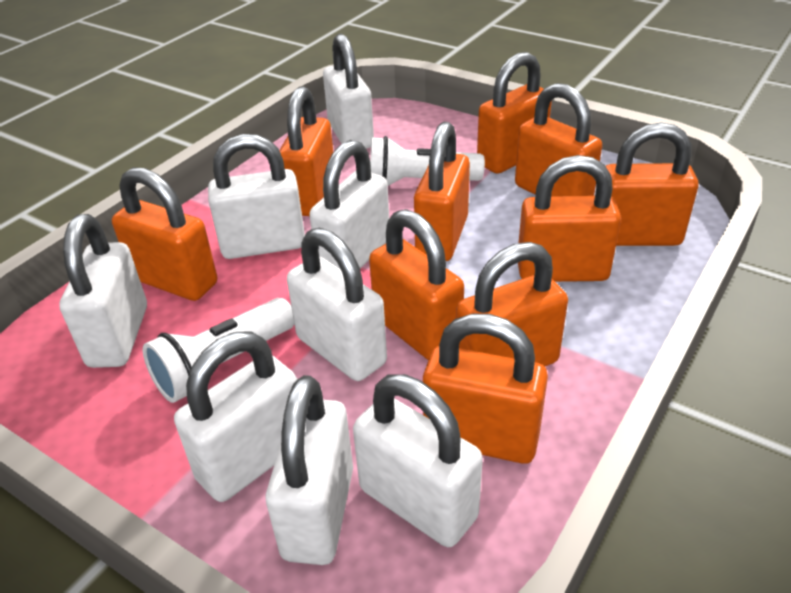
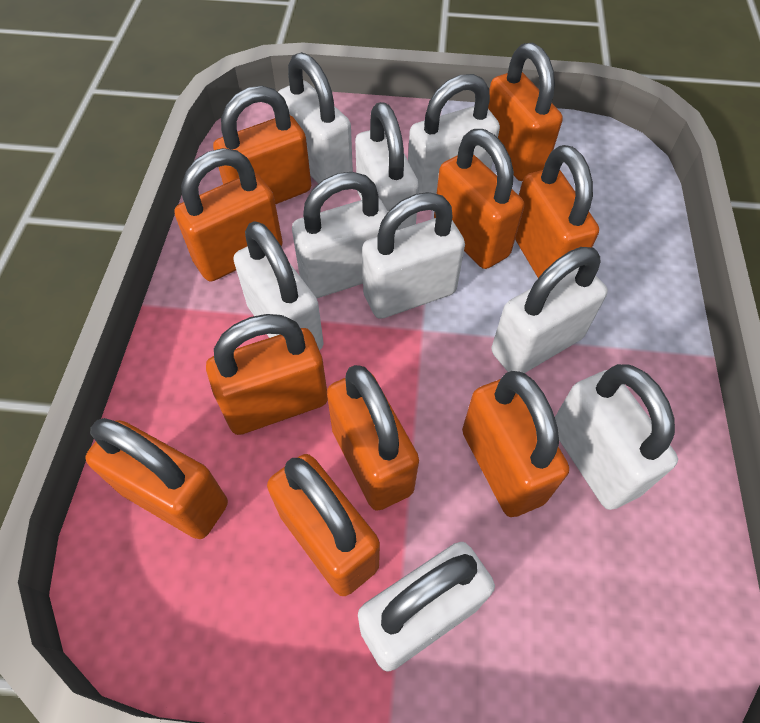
white flashlight: 2 -> 0
white padlock: 8 -> 9

